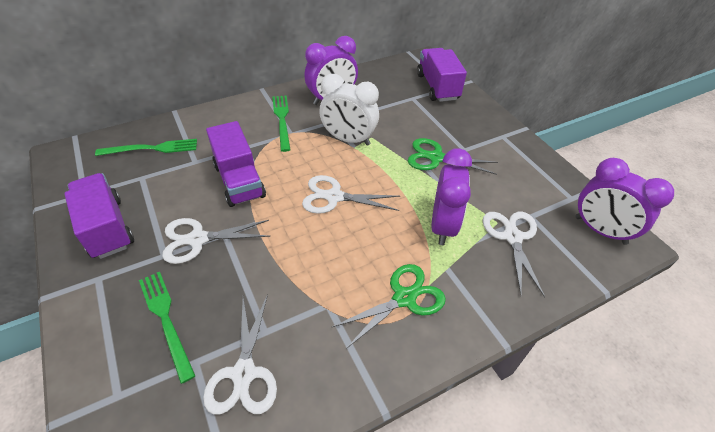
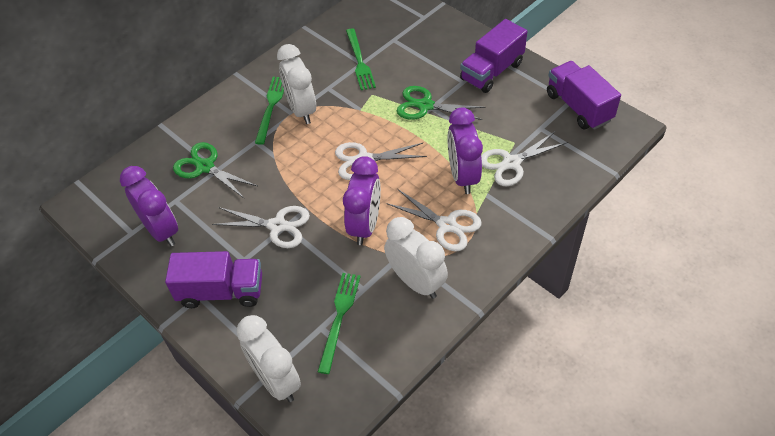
white clock: 1 -> 3

